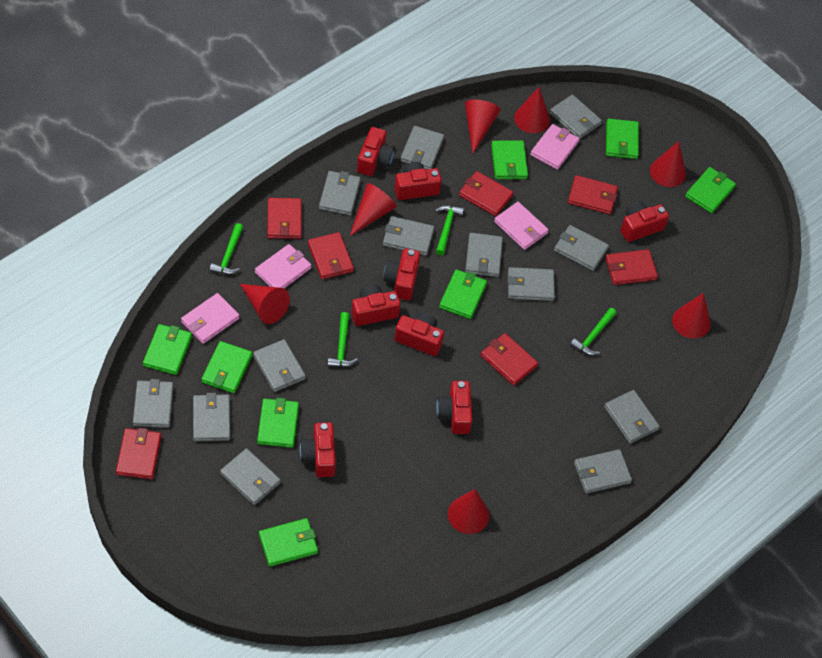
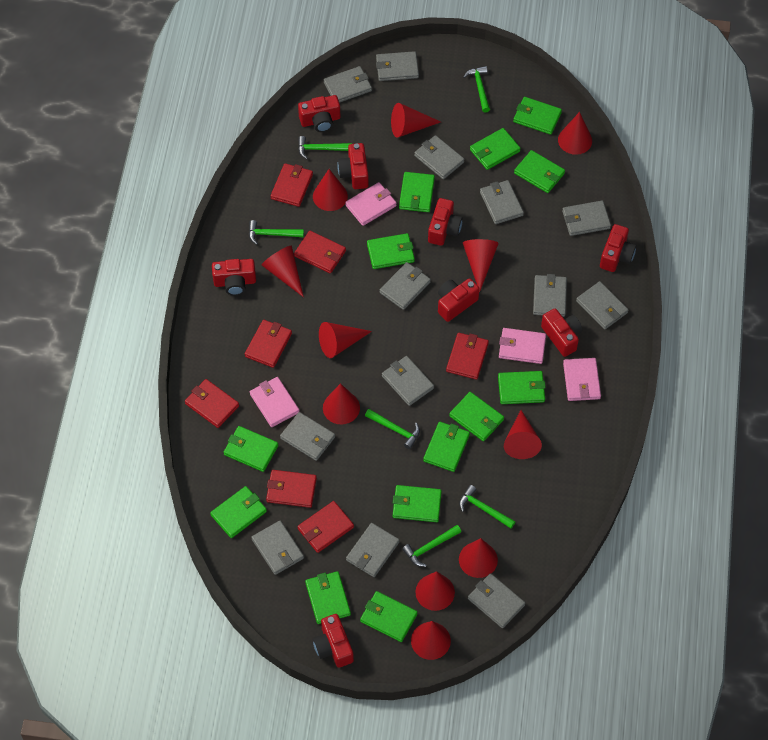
green hammer: 4 -> 6
green wallet: 8 -> 13
red cone: 7 -> 11

